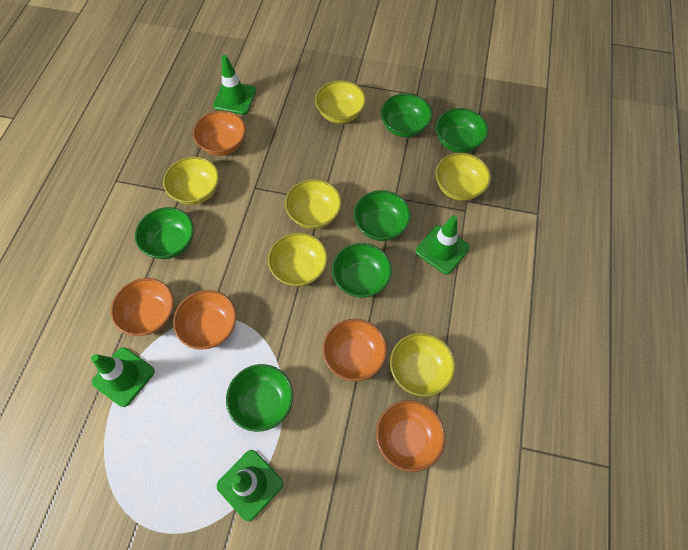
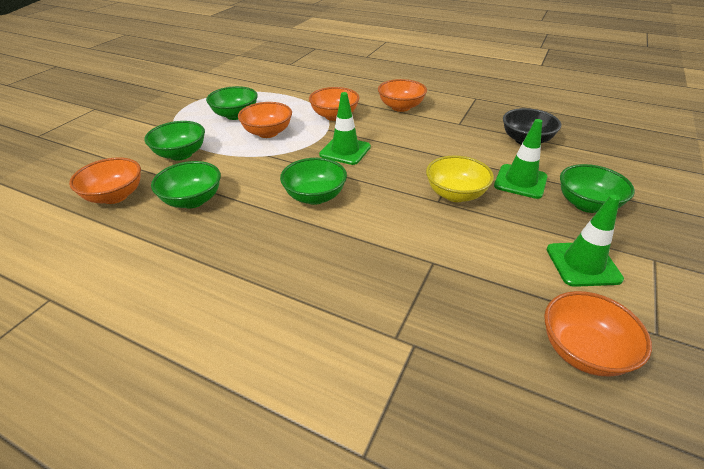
black bowl: 0 -> 1
green bowl: 6 -> 5
green traffic cone: 4 -> 3
yellow bowl: 6 -> 1

